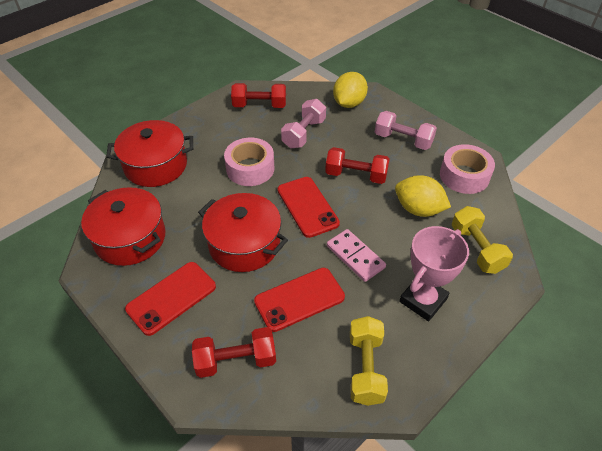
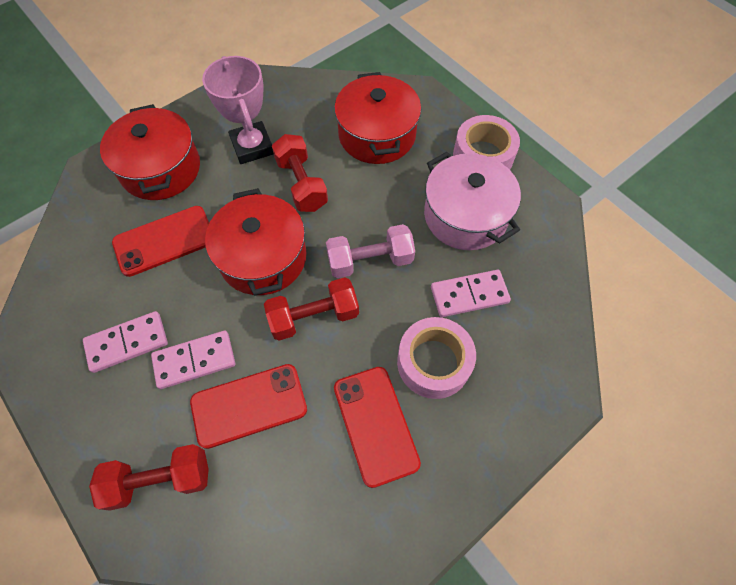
pink domino: 1 -> 3
pink dumbbell: 2 -> 1
pink pot: 0 -> 1
yellow dumbbell: 2 -> 0
yellow lemon: 2 -> 0

